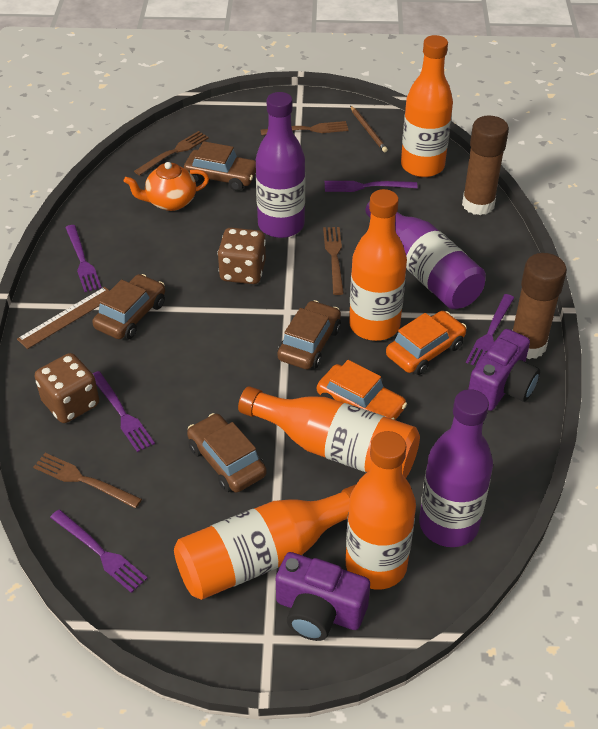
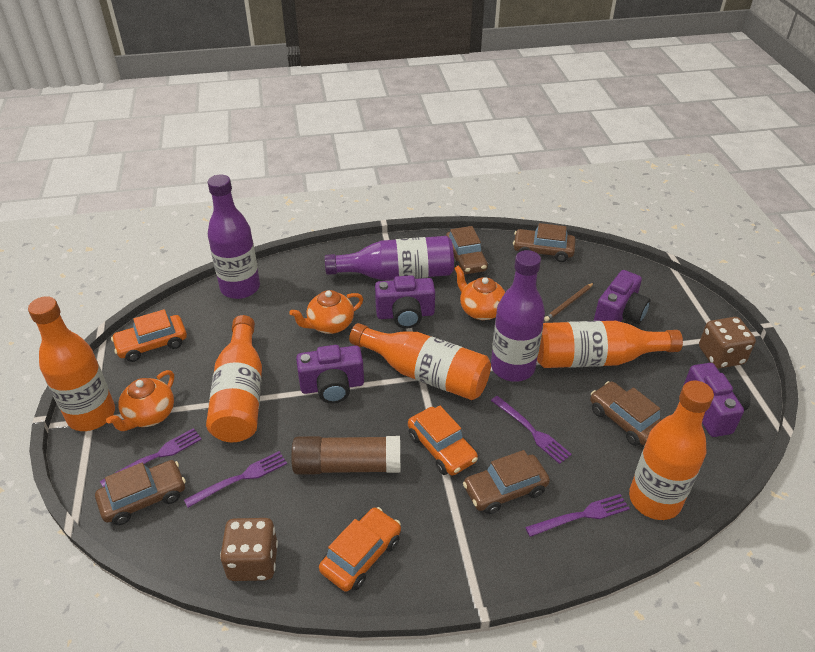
brown car: 4 -> 5
brown fork: 4 -> 0
brown glue stick: 2 -> 1
brown ruler: 1 -> 0
orange car: 2 -> 3
orange teapot: 1 -> 3
purple camera: 2 -> 4
purple fork: 5 -> 4

